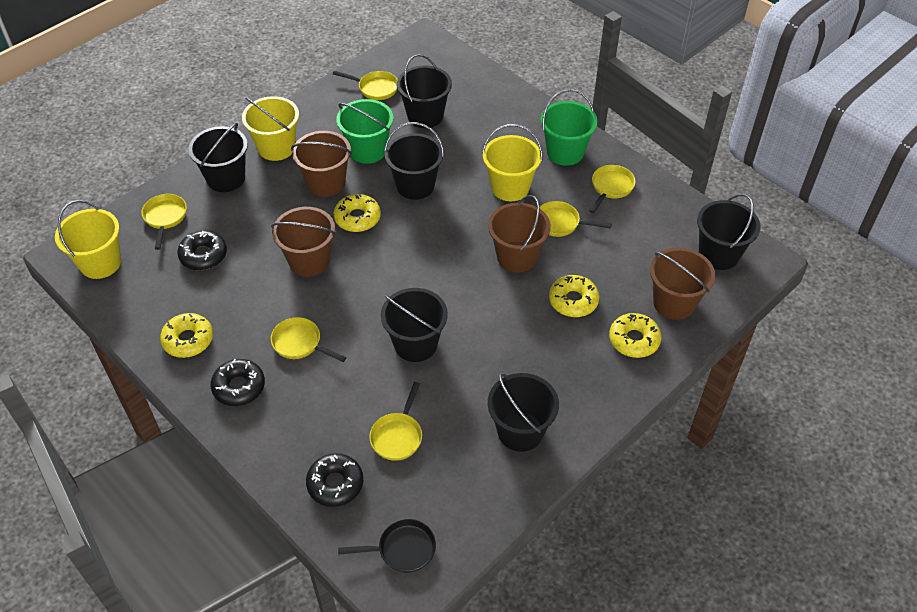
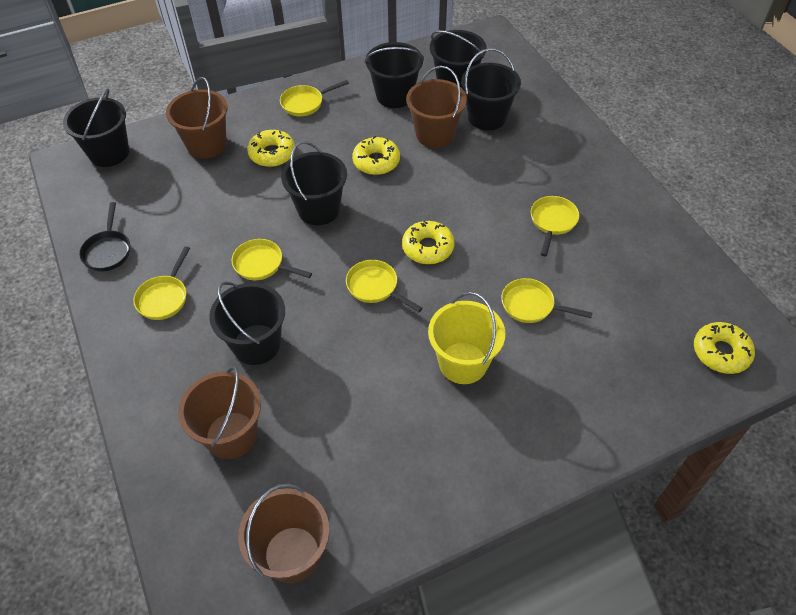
black donut: 3 -> 0
green bucket: 2 -> 0
yellow bucket: 3 -> 1

